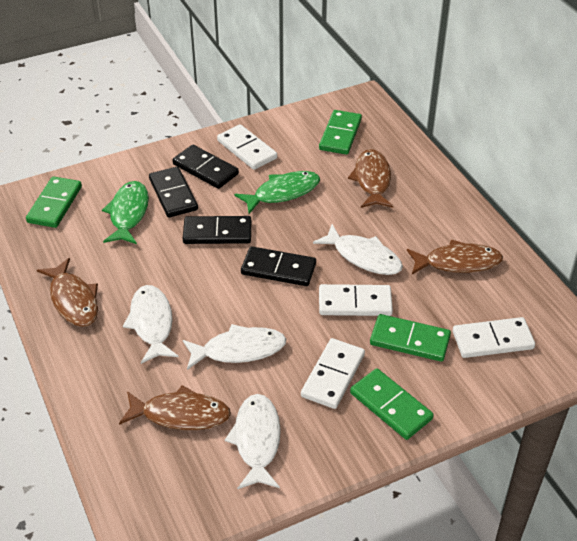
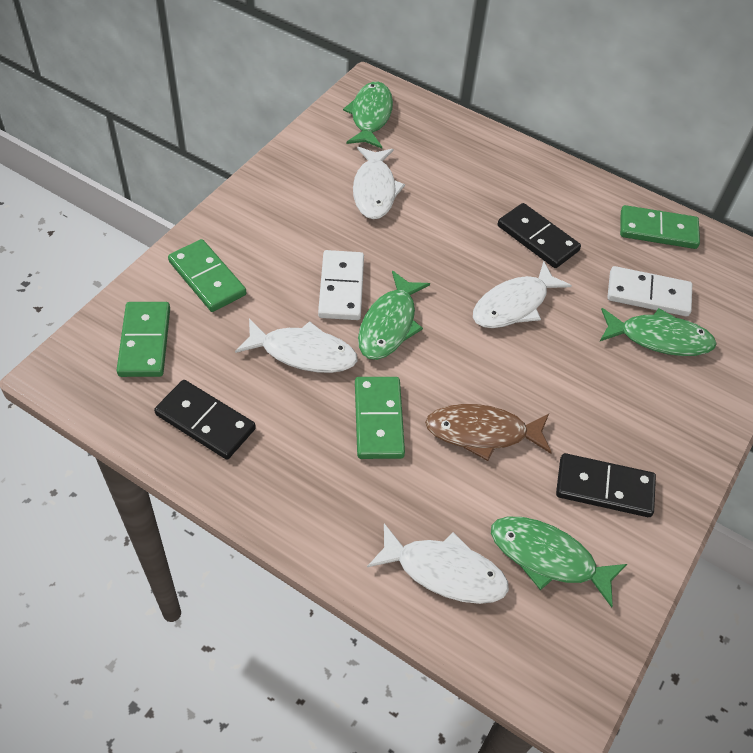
black domino: 4 -> 3
brown fish: 4 -> 1
green fish: 2 -> 4
white domino: 4 -> 2

